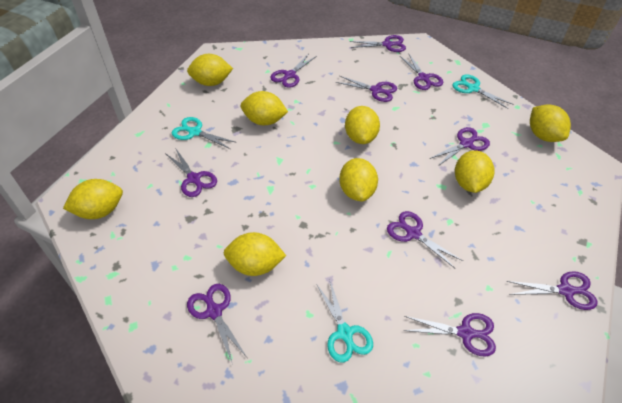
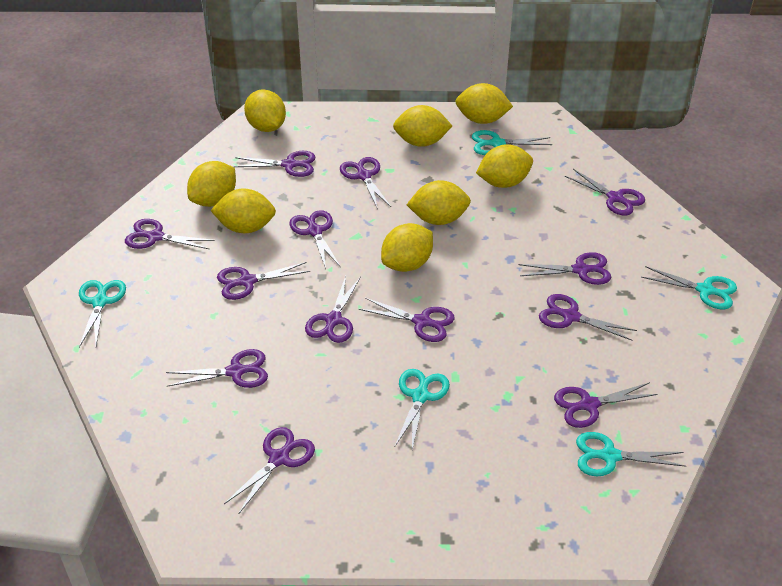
purple scissors: 10 -> 13
turquoise scissors: 3 -> 5

